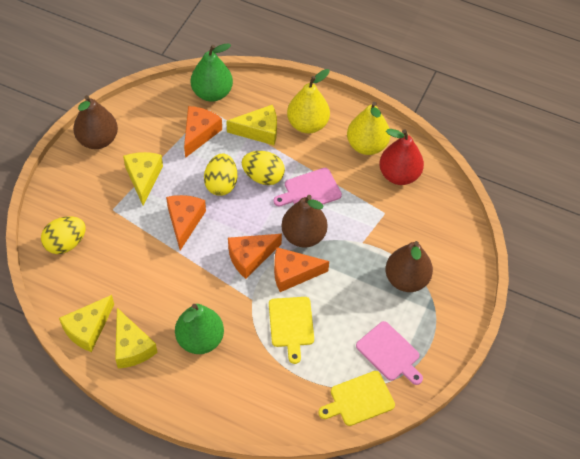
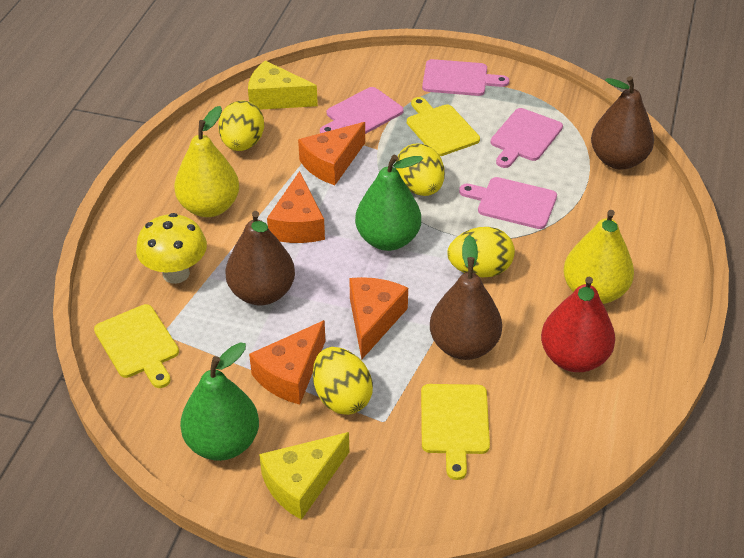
pink cutting board: 2 -> 4
yellow cheese: 4 -> 2
yellow cutting board: 2 -> 3
yellow egg: 3 -> 4
yellow mushroom: 0 -> 1

